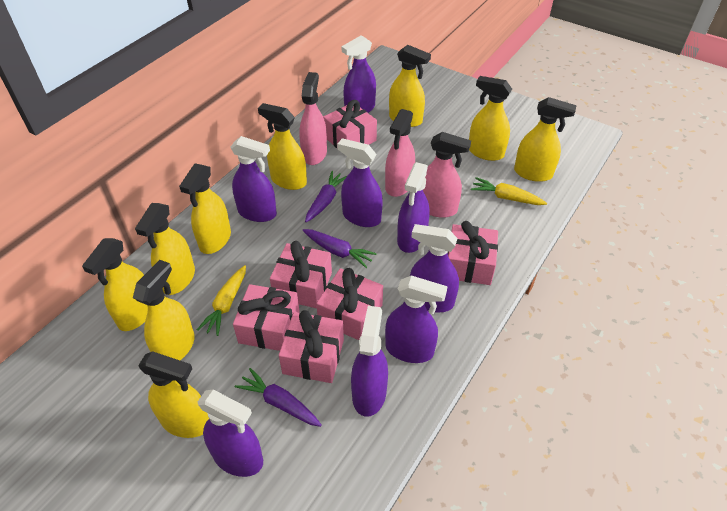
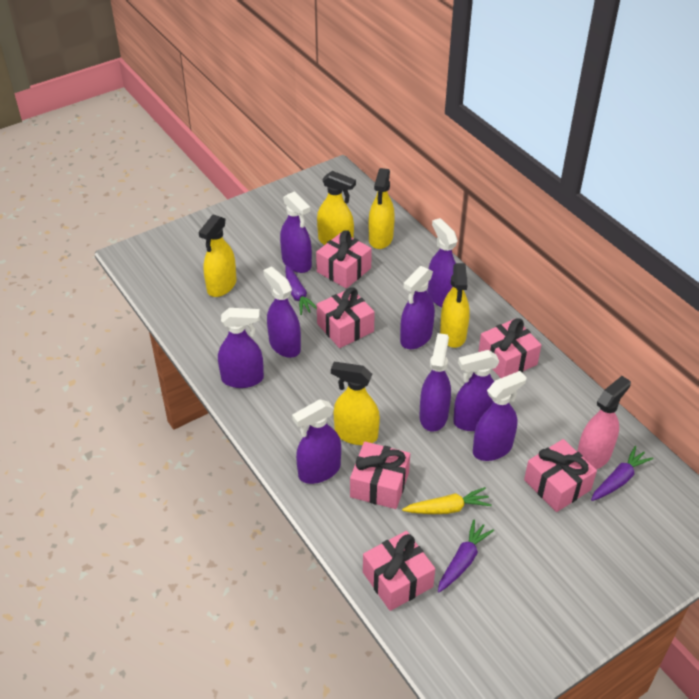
pink spray bottle: 3 -> 1
purple spray bottle: 8 -> 9
yellow carrot: 2 -> 1
yellow spray bottle: 9 -> 5

